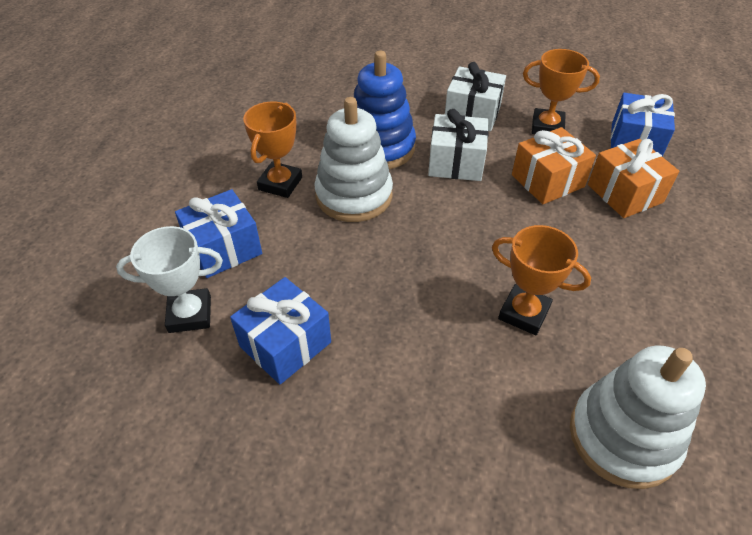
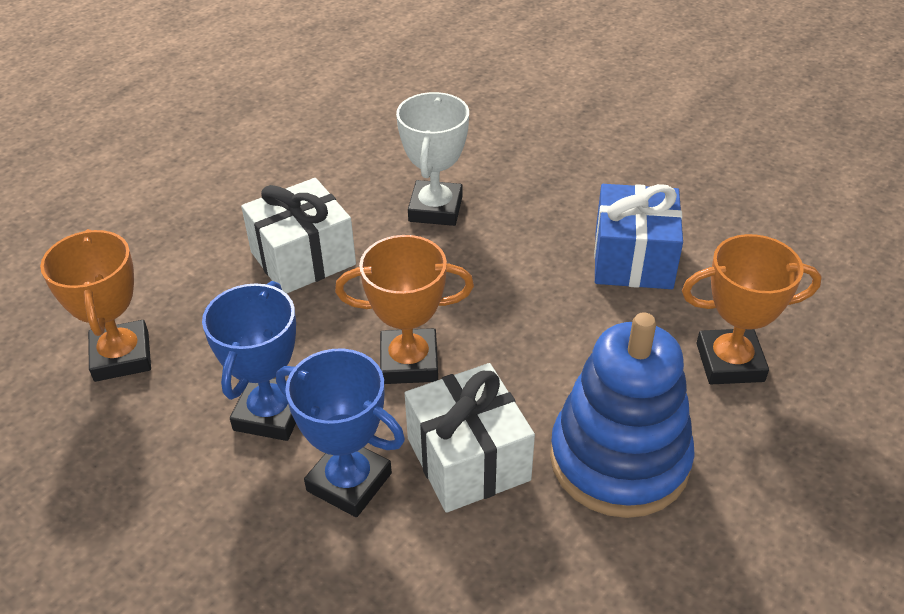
blue gift: 3 -> 1
blue trophy: 0 -> 2
orange gift: 2 -> 0
white stacking toy: 2 -> 0

